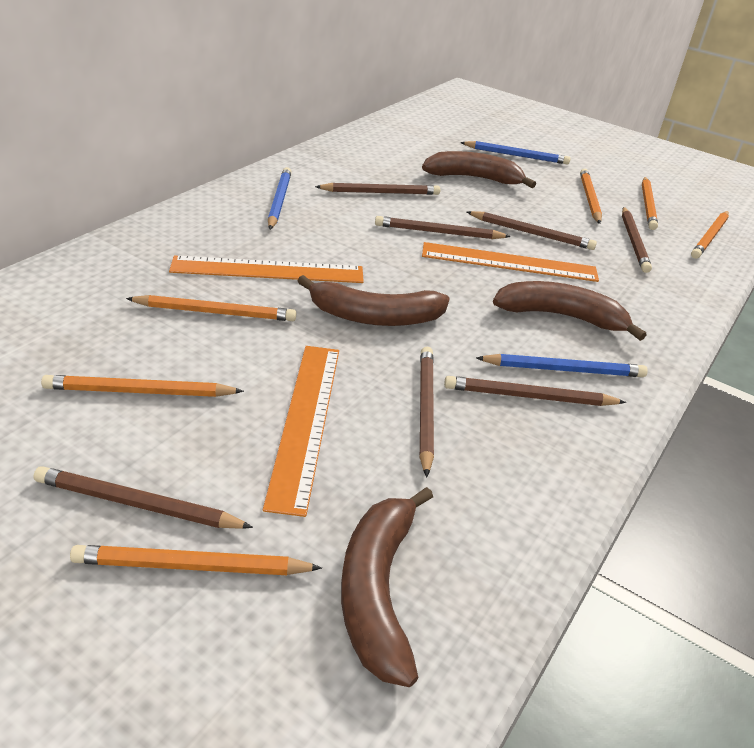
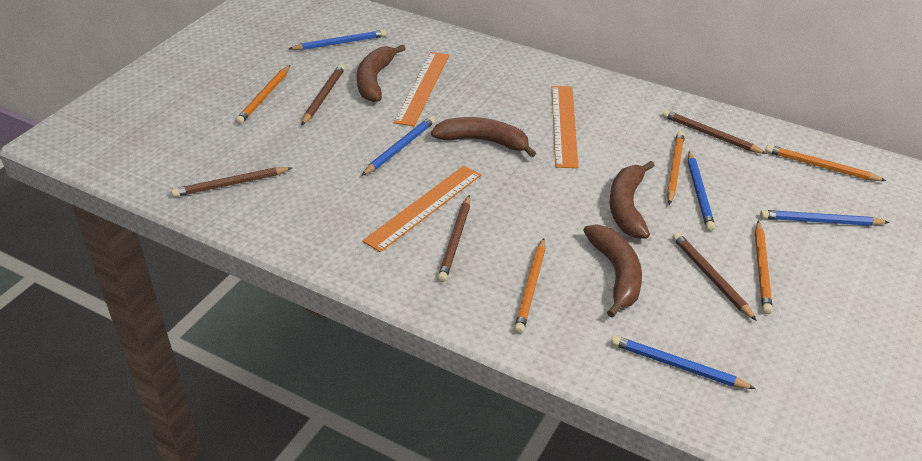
blue pencil: 3 -> 5
brown pencil: 7 -> 5
orange pencil: 6 -> 5

